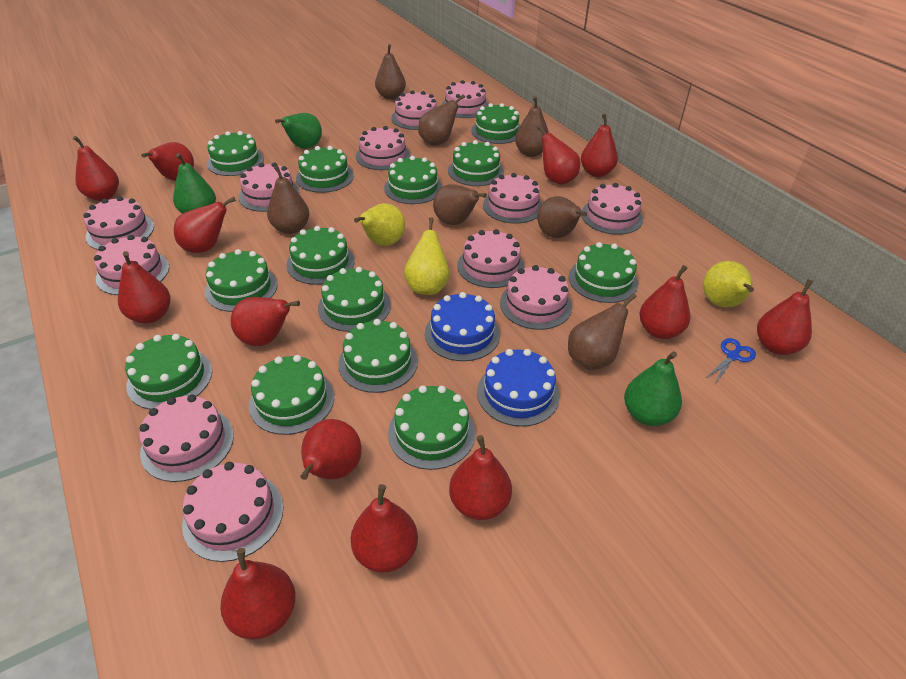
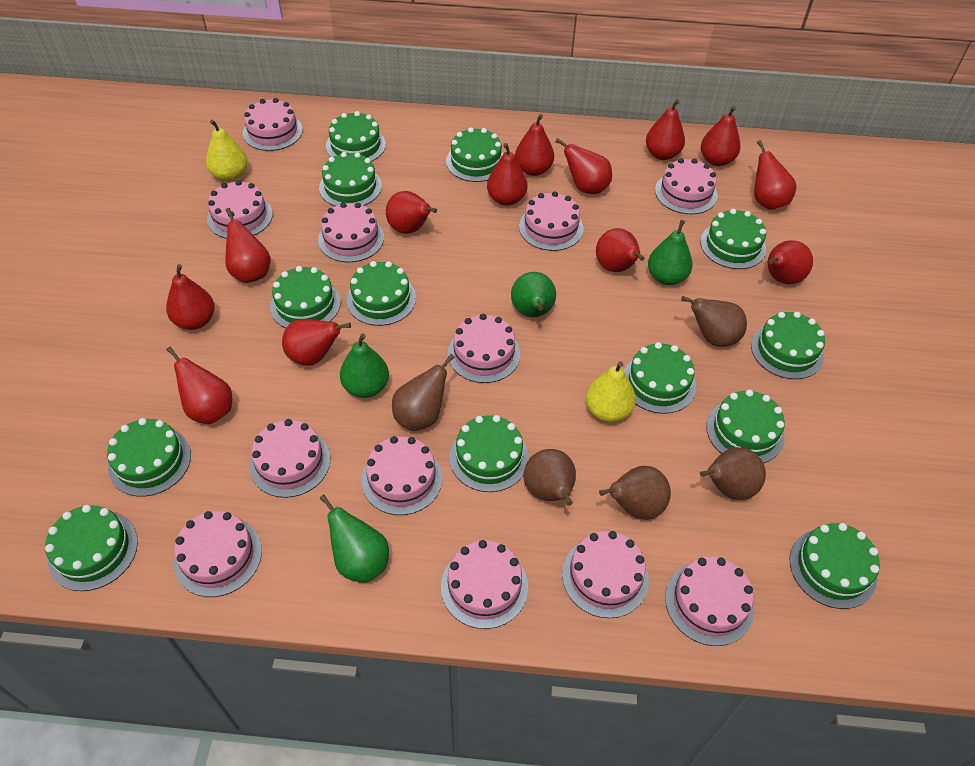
blue cake: 2 -> 0
blue scissors: 1 -> 0
brown pear: 7 -> 5
green pear: 3 -> 4
yellow pear: 3 -> 2

